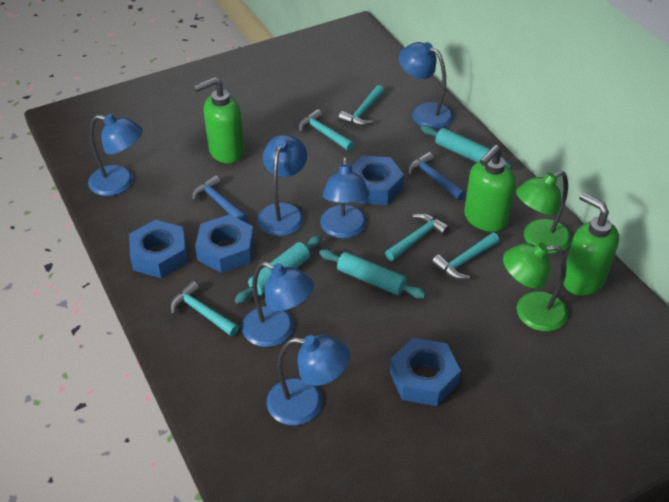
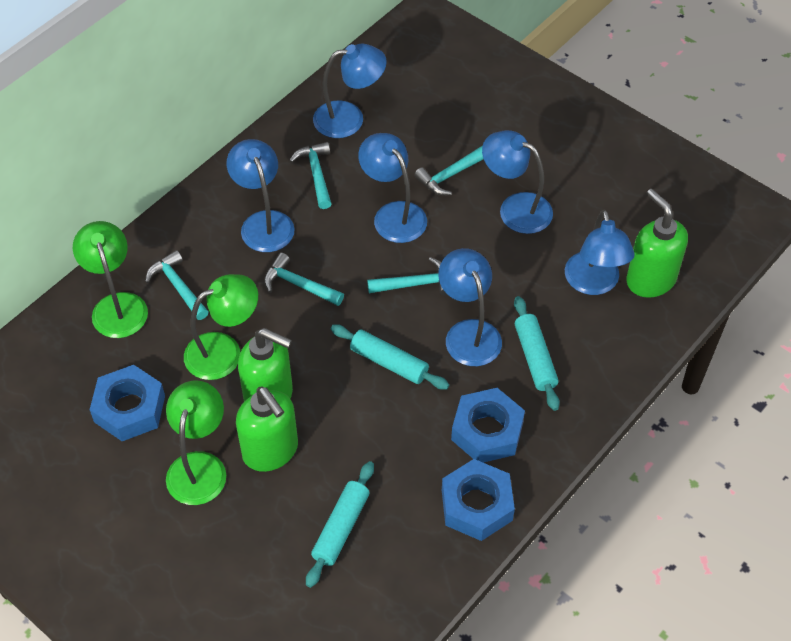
blue hammer: 2 -> 0
blue nut: 4 -> 3
green lamp: 2 -> 3

